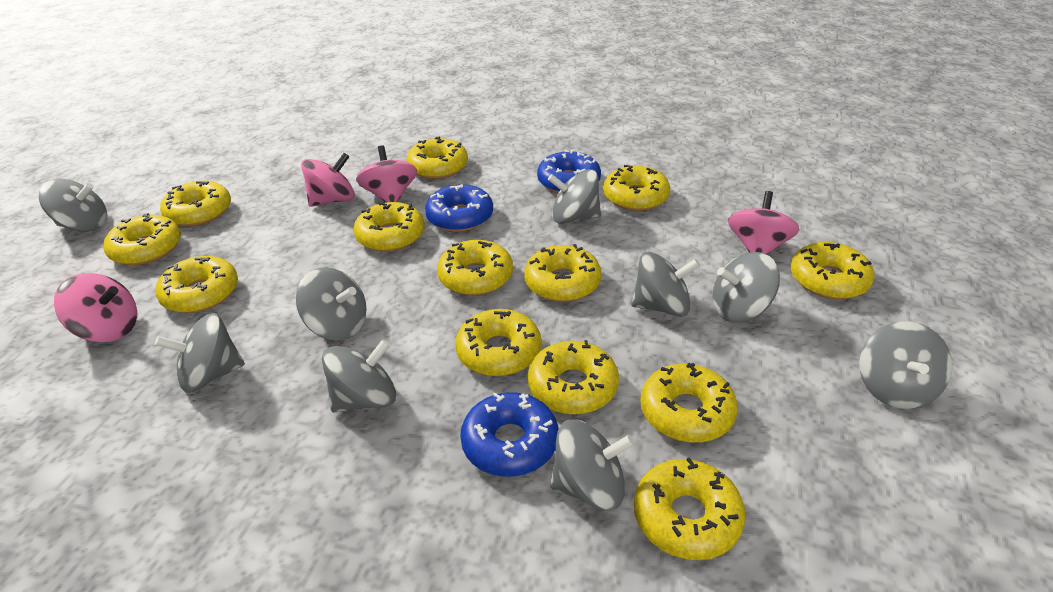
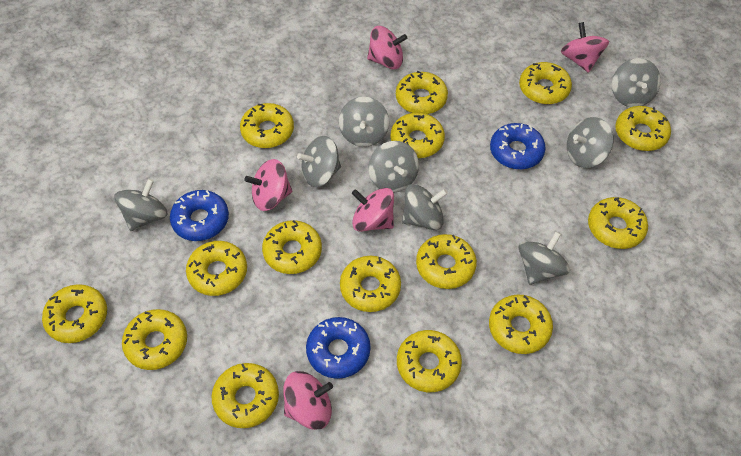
grey spinning top: 9 -> 8
pink spinning top: 4 -> 5
yellow donut: 13 -> 15

